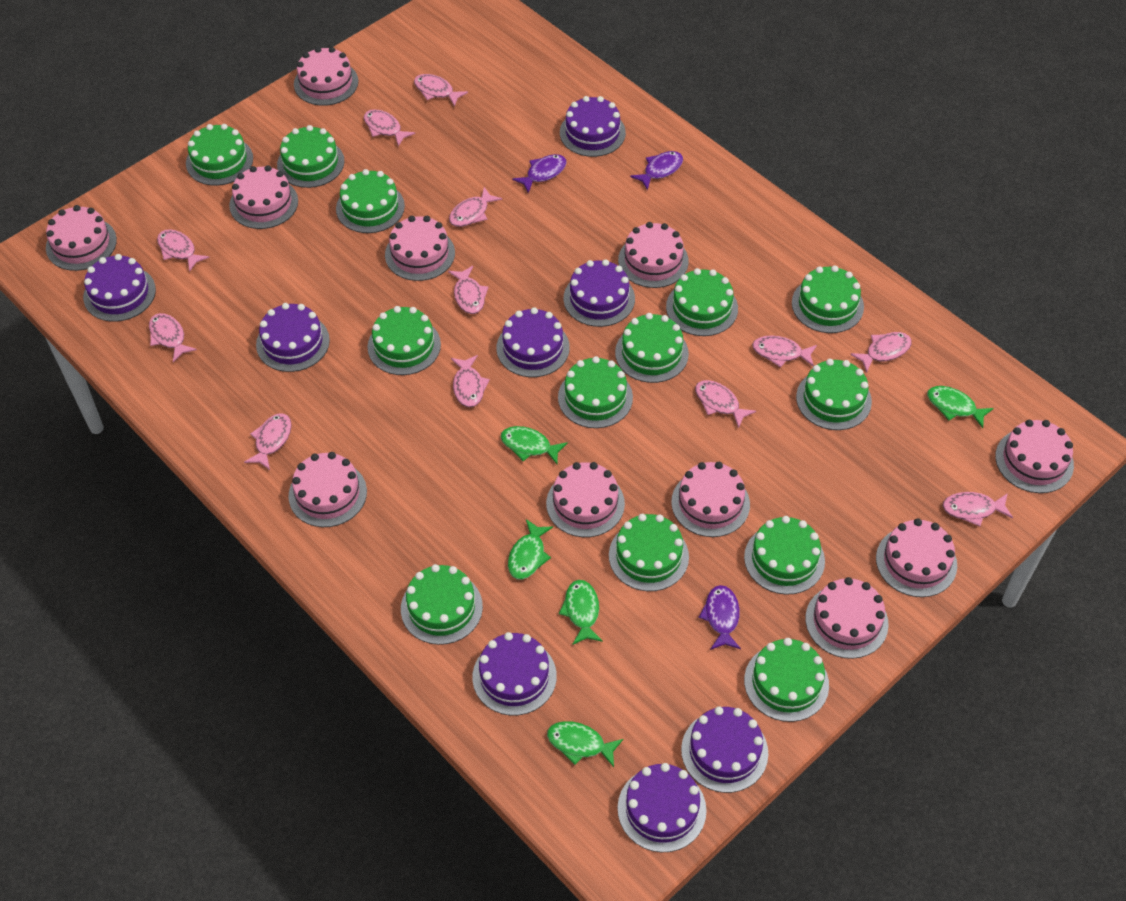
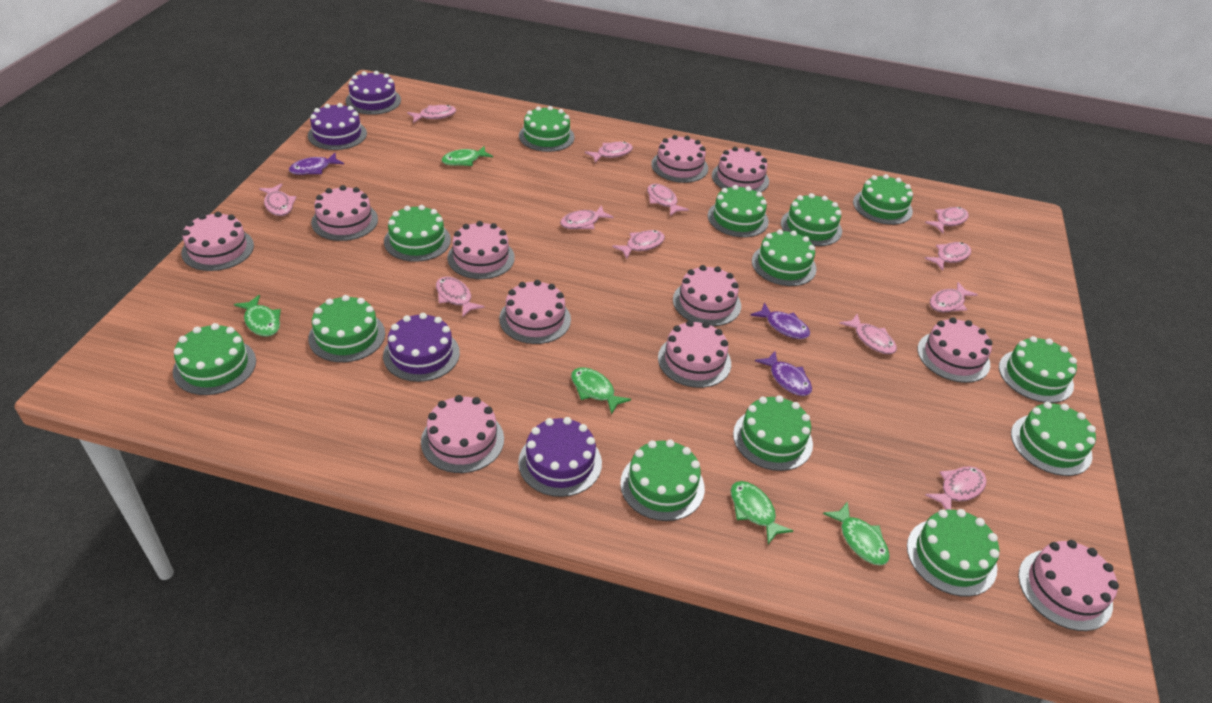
purple cake: 8 -> 4

